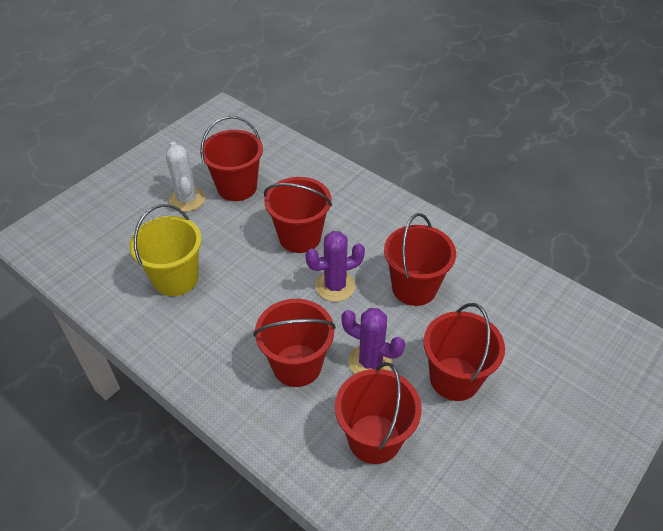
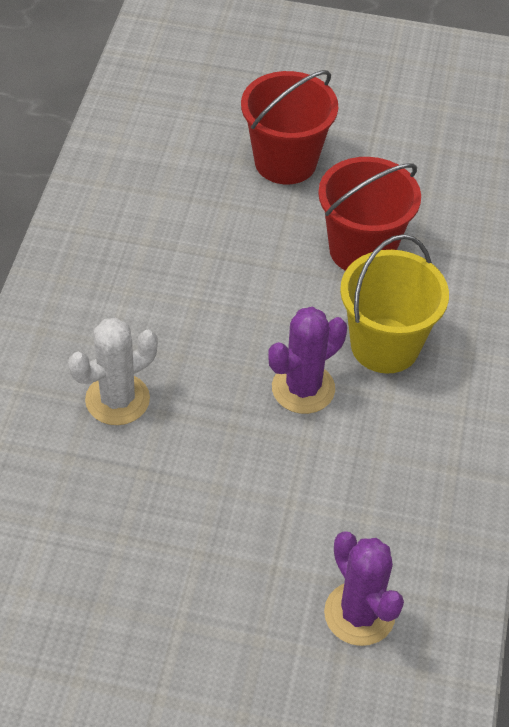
red bucket: 6 -> 2

